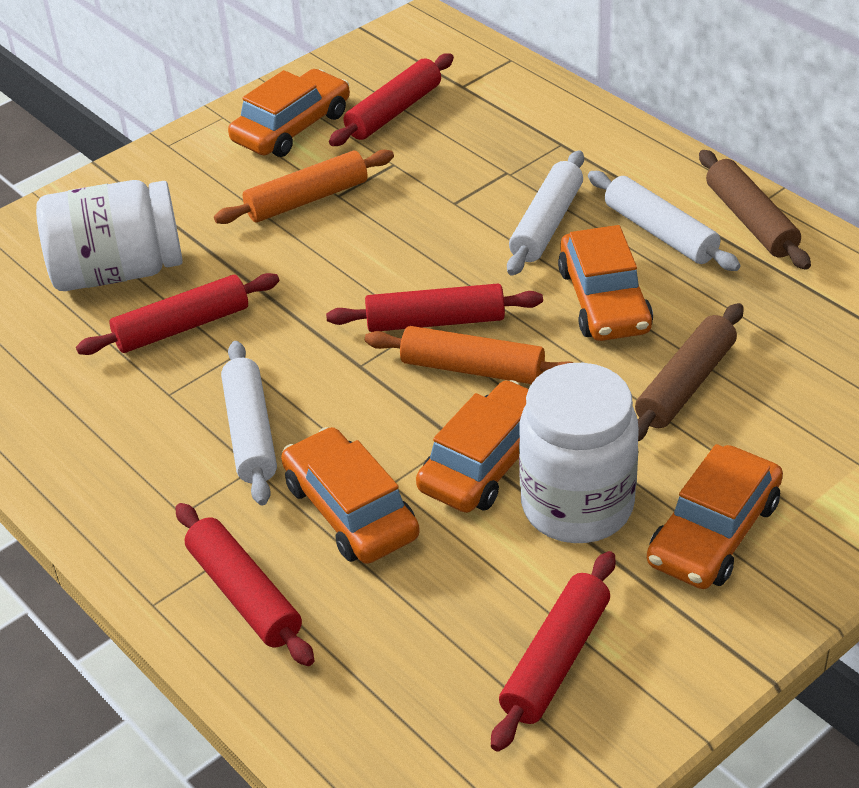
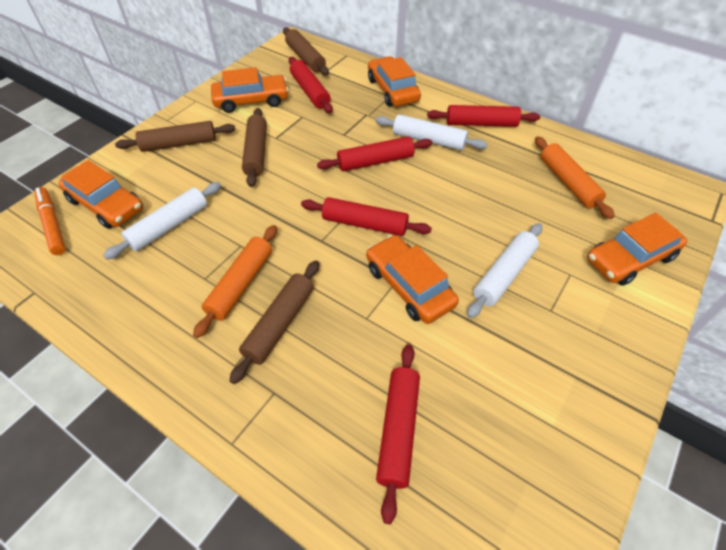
brown rolling pin: 2 -> 4
orange marker: 0 -> 1
white jar: 2 -> 0

